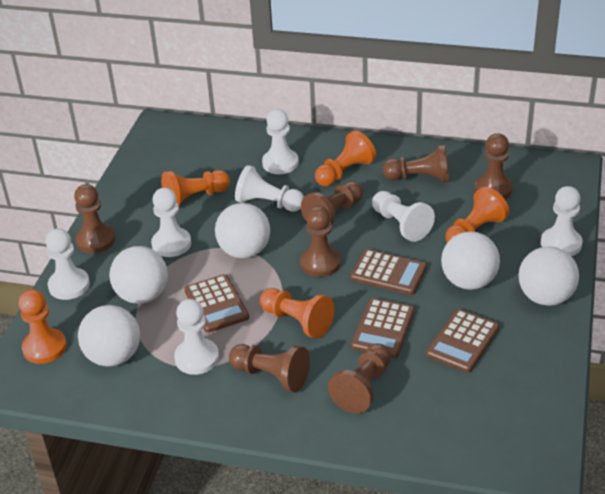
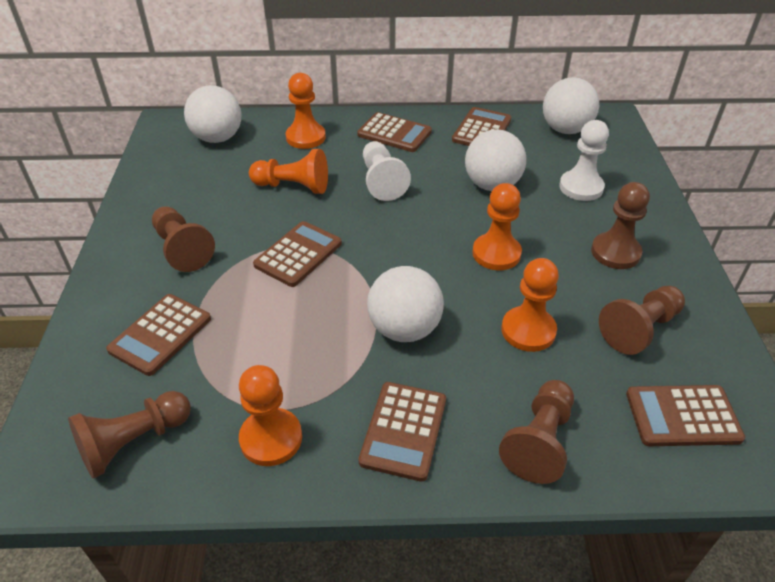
brown calculator: 4 -> 6
brown pawn: 7 -> 5
white ball: 5 -> 4
white pawn: 7 -> 2

